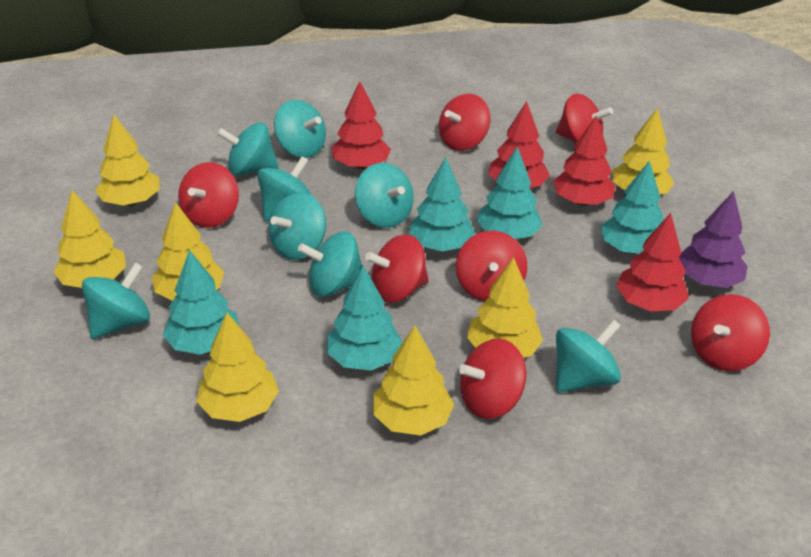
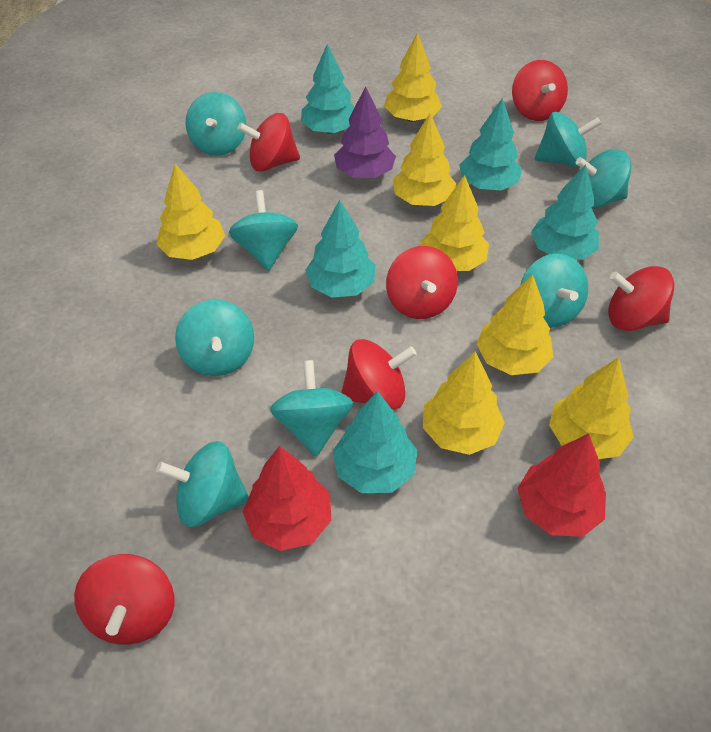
red spinning top: 7 -> 6
red tree: 4 -> 2

